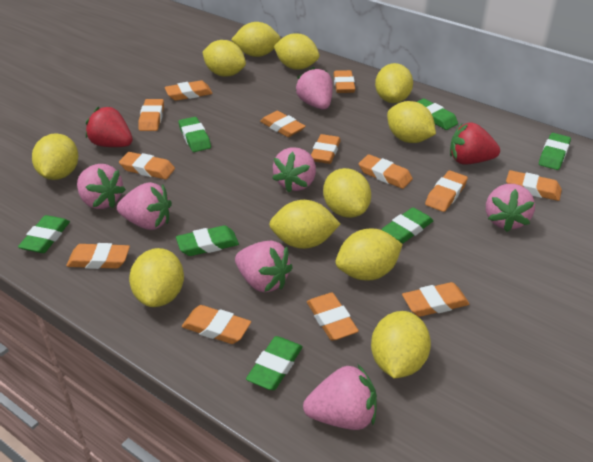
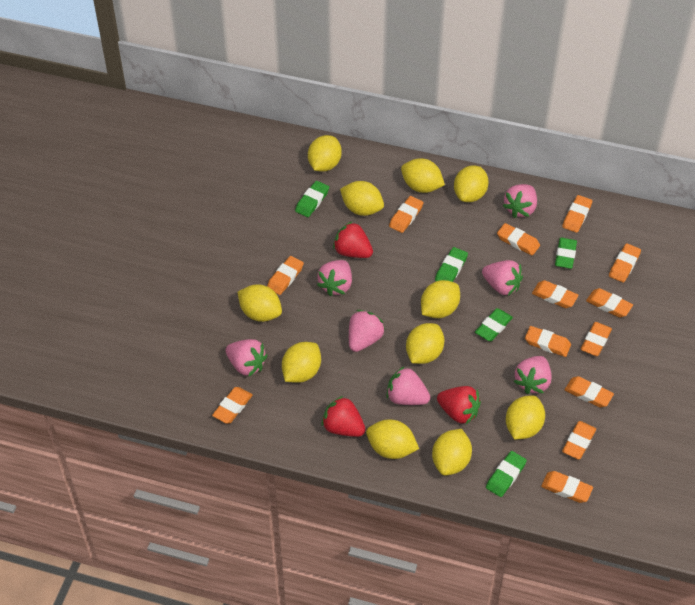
green eraser: 7 -> 5
red strawberry: 2 -> 3

